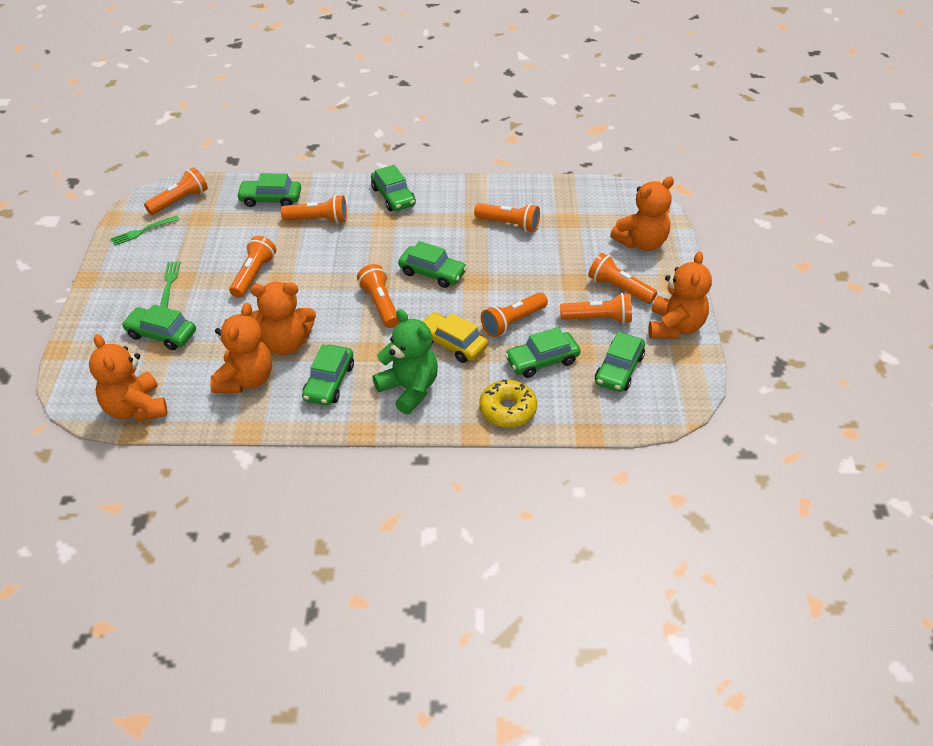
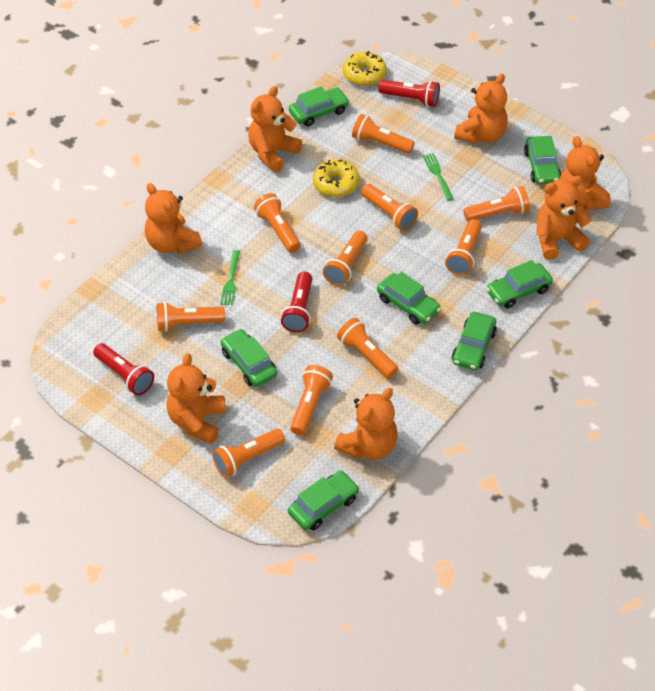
green teddy bear: 1 -> 0
orange flashlight: 8 -> 10
orange teddy bear: 5 -> 7
red flashlight: 0 -> 3
yellow car: 1 -> 0
yellow donut: 1 -> 2

